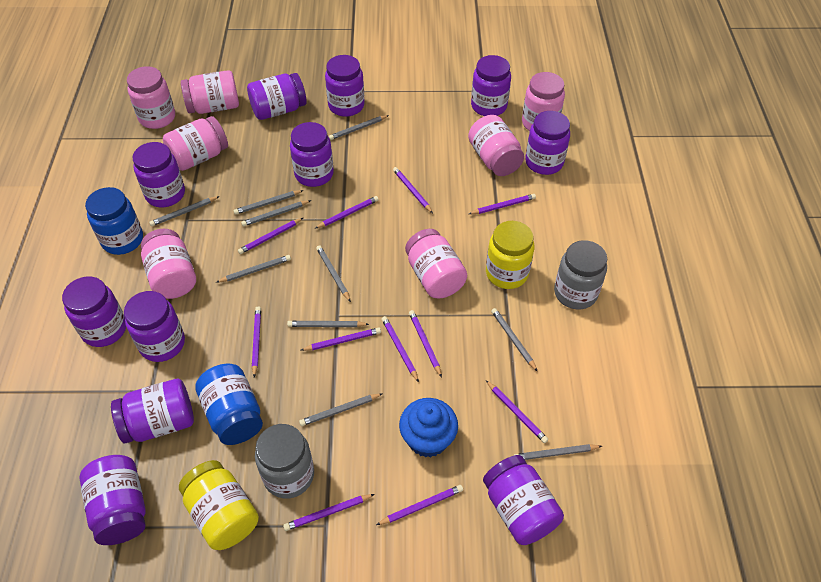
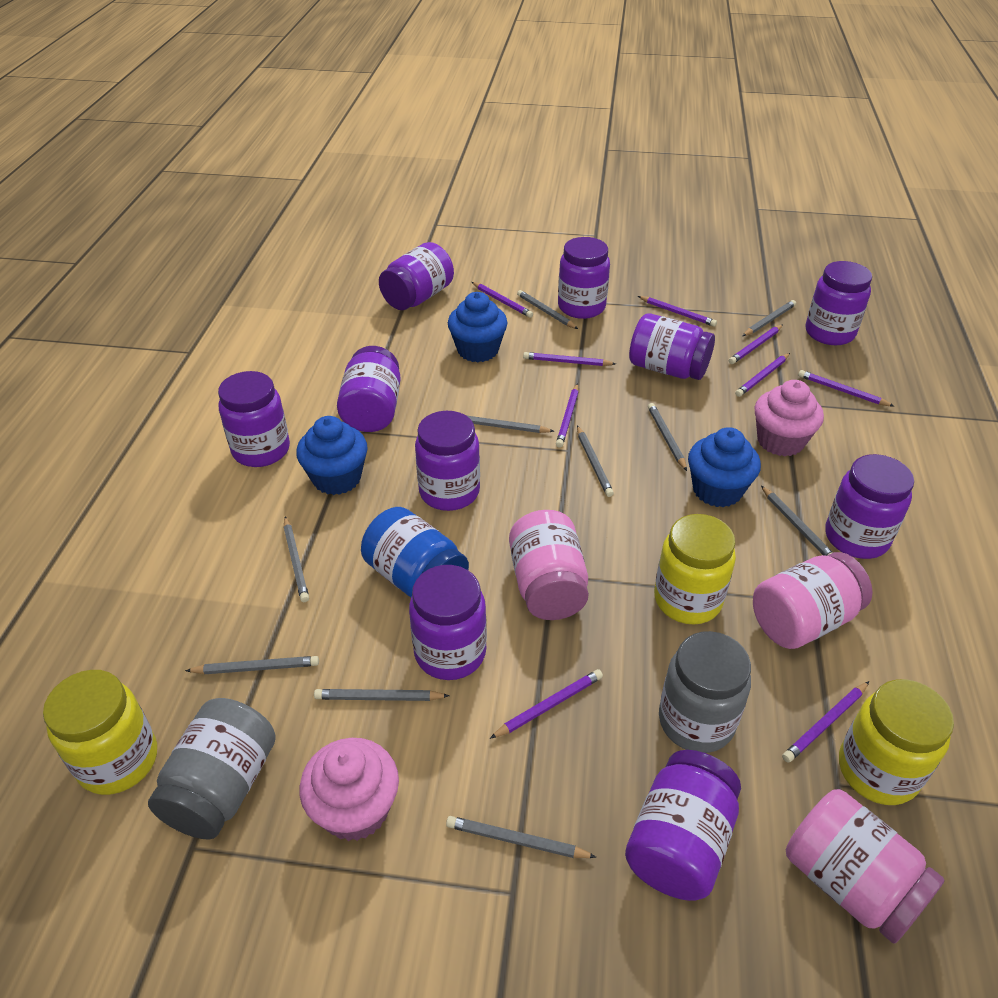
blue cupcake: 1 -> 3
blue jar: 2 -> 1
pink cupcake: 0 -> 2
pink jar: 7 -> 3
purple jar: 11 -> 10
purple pencil: 11 -> 9
yellow jar: 2 -> 3

